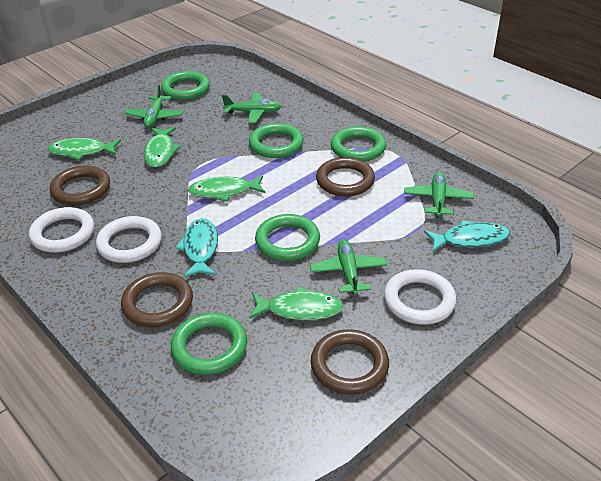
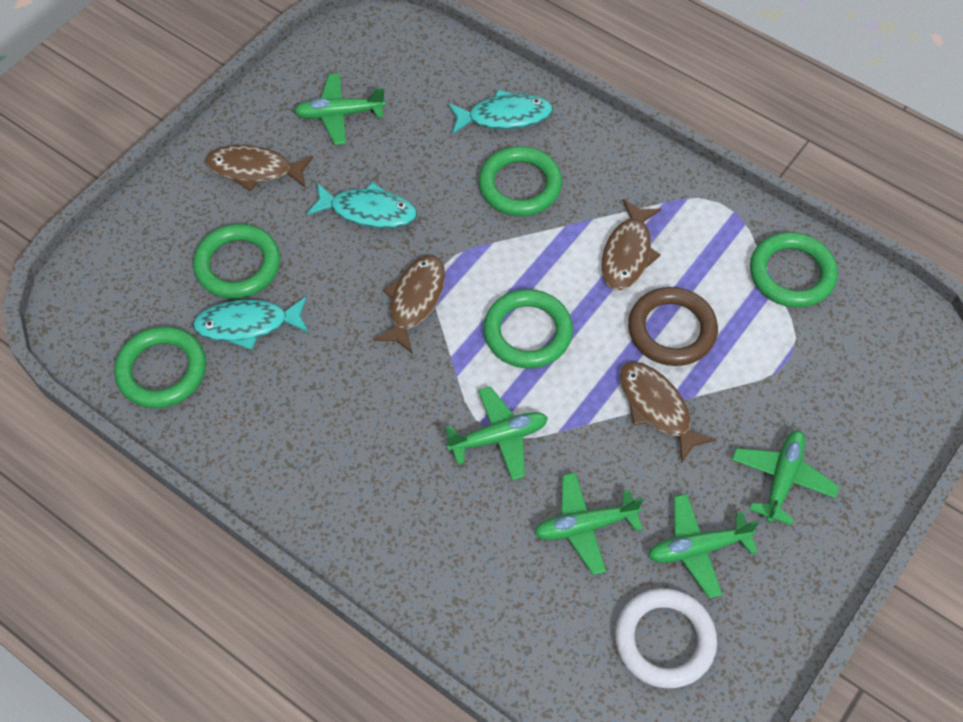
brown fish: 0 -> 4
brown ring: 4 -> 1
green fish: 4 -> 0
green plane: 4 -> 5
turquoise fish: 2 -> 3
white ring: 3 -> 1

